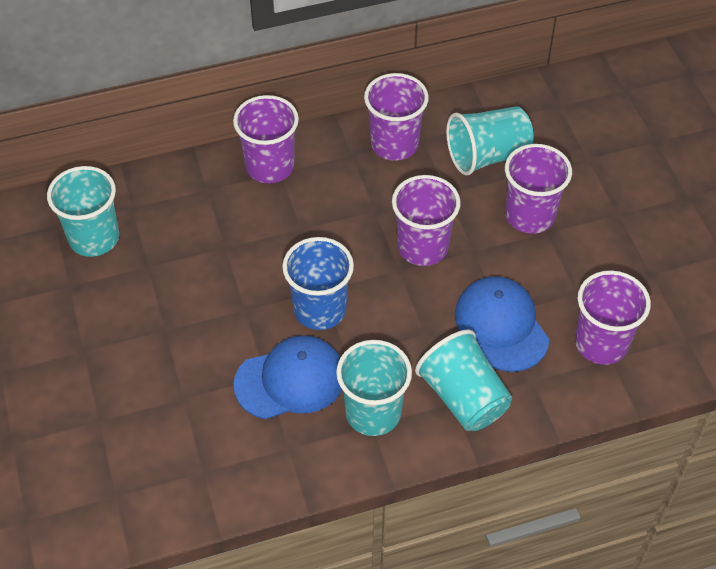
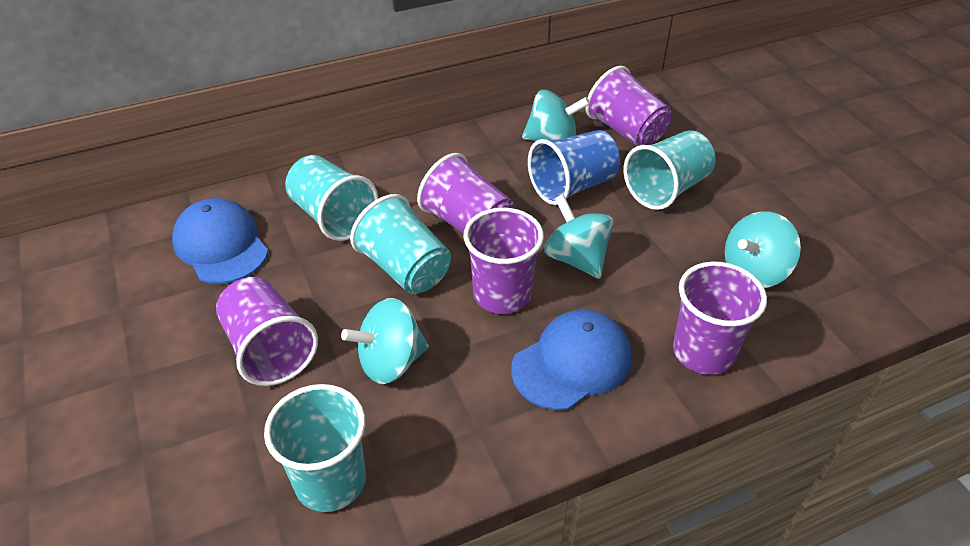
turquoise spinning top: 0 -> 4

